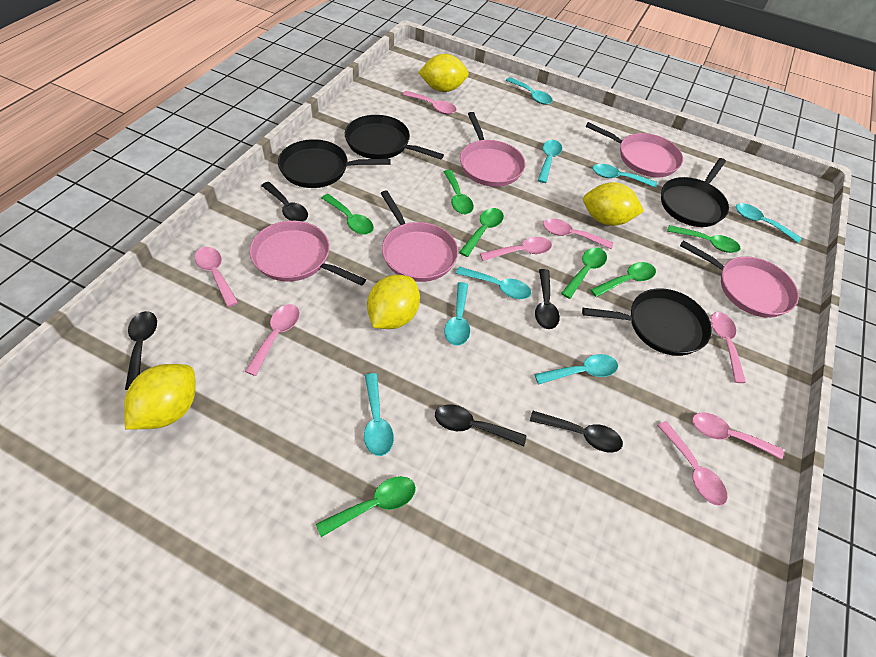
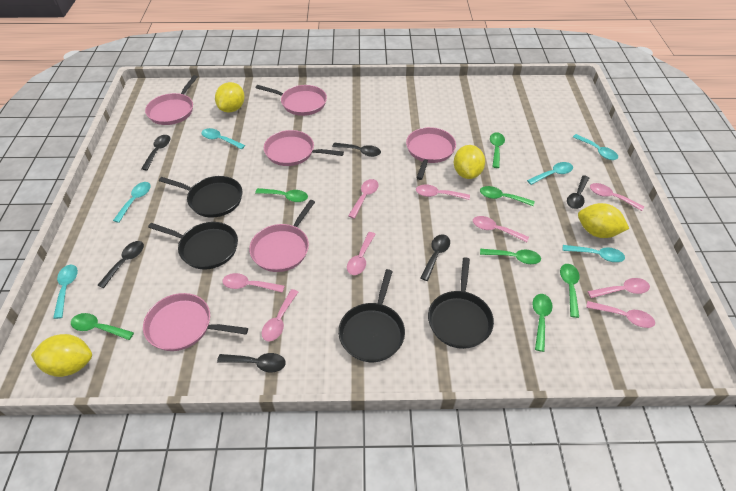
black spoon: 5 -> 6
pink pan: 5 -> 6
pink spoon: 8 -> 9
turquoise spoon: 8 -> 6

